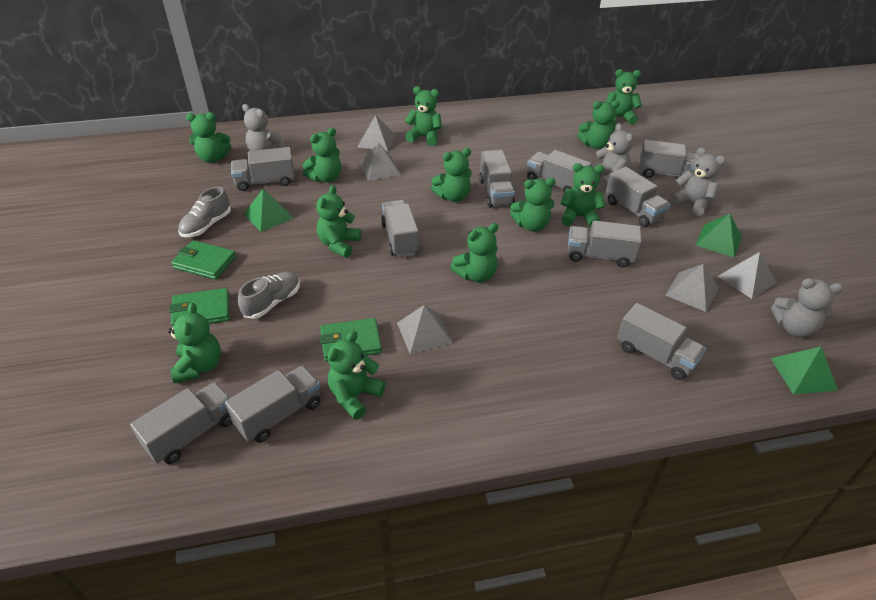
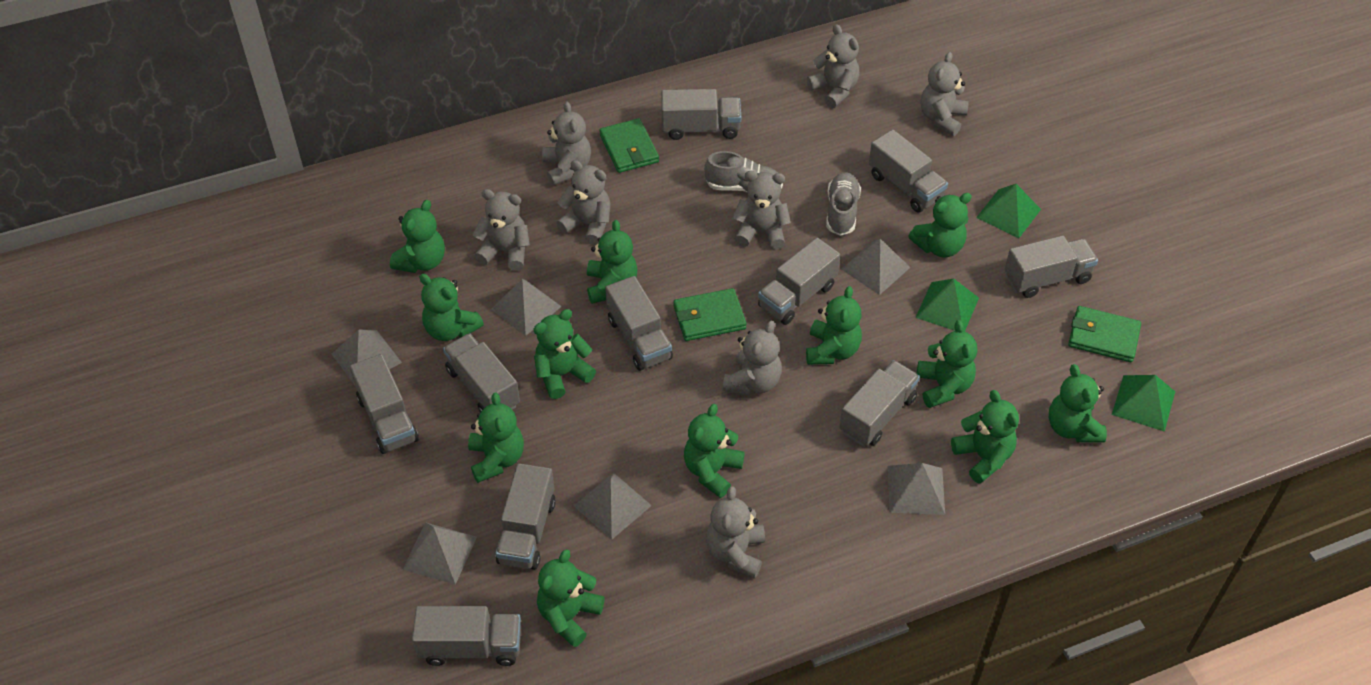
grey pyramid: 5 -> 6
grey teddy bear: 4 -> 8

